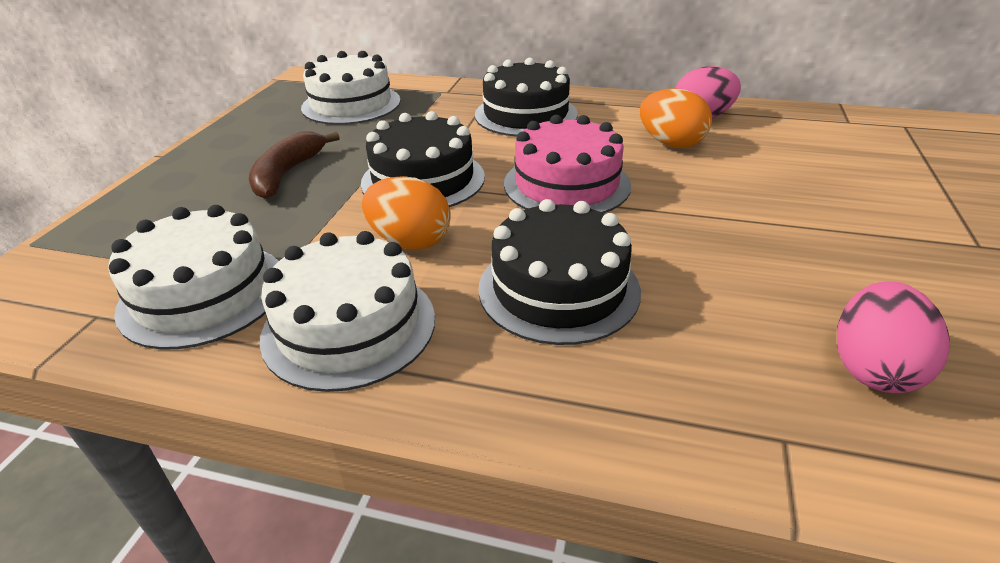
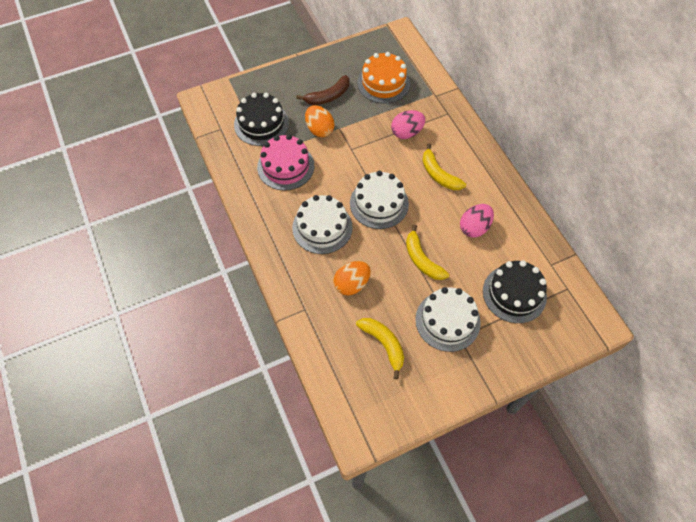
black cake: 3 -> 2
orange cake: 0 -> 1
yellow banana: 0 -> 3

